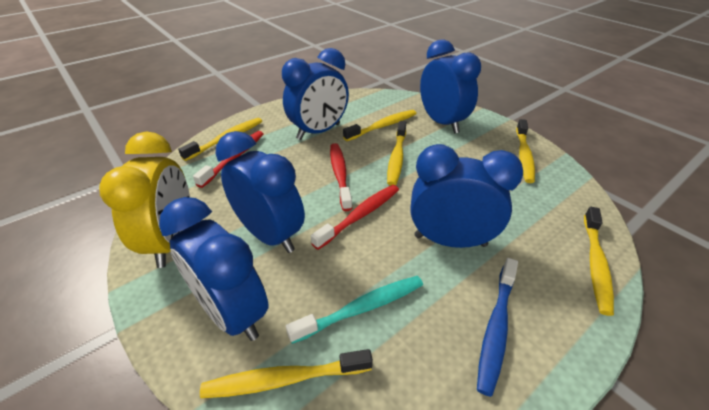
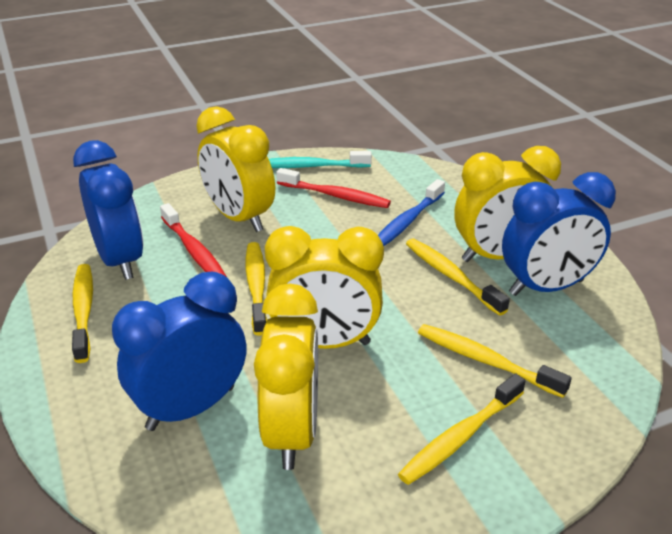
blue clock: 5 -> 3
red toothbrush: 3 -> 2
yellow clock: 1 -> 4
yellow toothbrush: 6 -> 5

